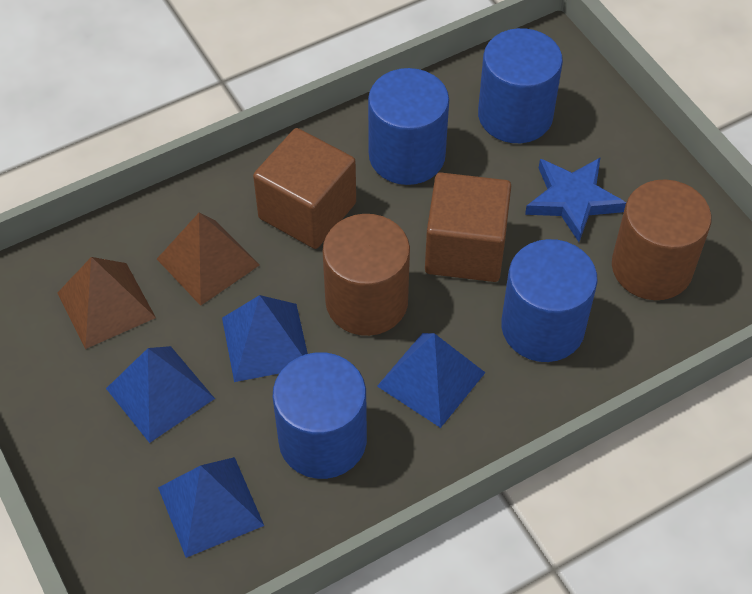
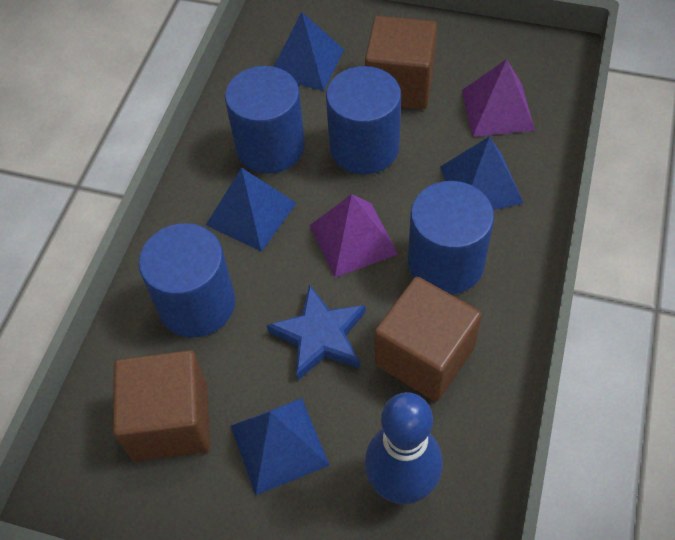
blue bowling pin: 0 -> 1
brown cube: 2 -> 3
brown cylinder: 2 -> 0
brown pyramid: 2 -> 0
purple pyramid: 0 -> 2

